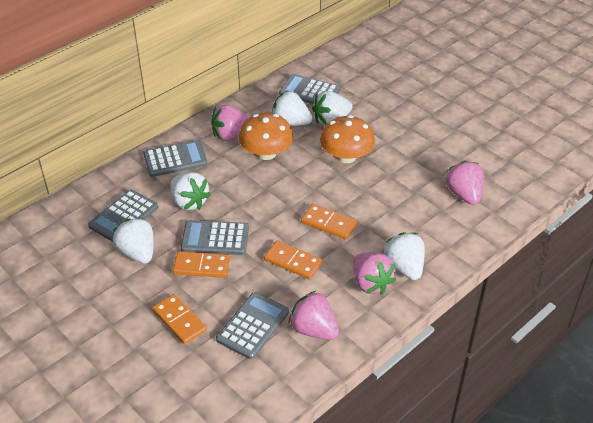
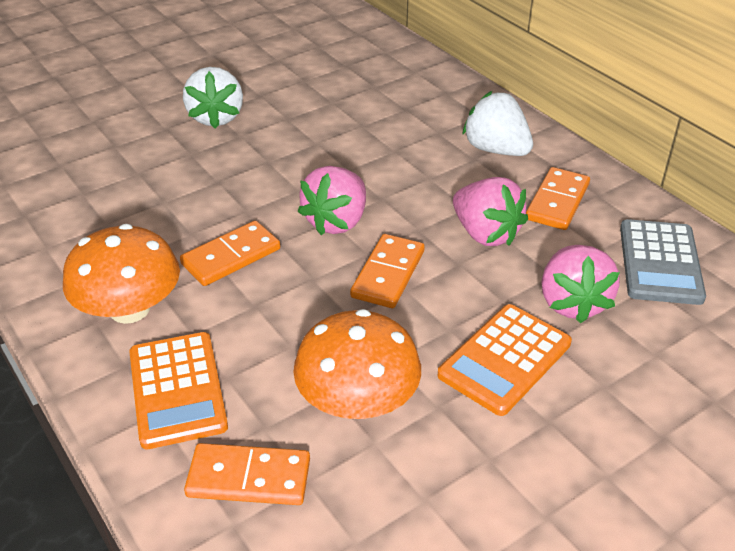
grey calculator: 5 -> 1
orange calculator: 0 -> 2
pink strawberry: 4 -> 3
white strawberry: 5 -> 2

